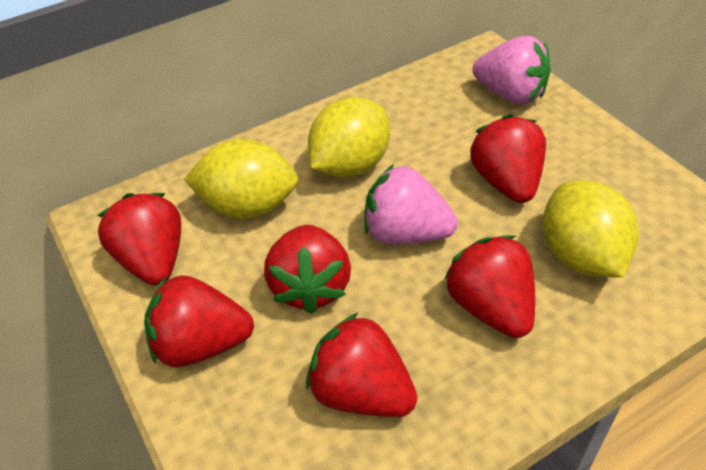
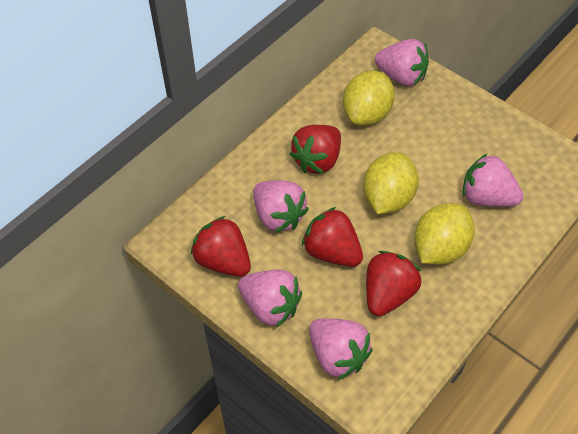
pink strawberry: 2 -> 5
red strawberry: 6 -> 4

